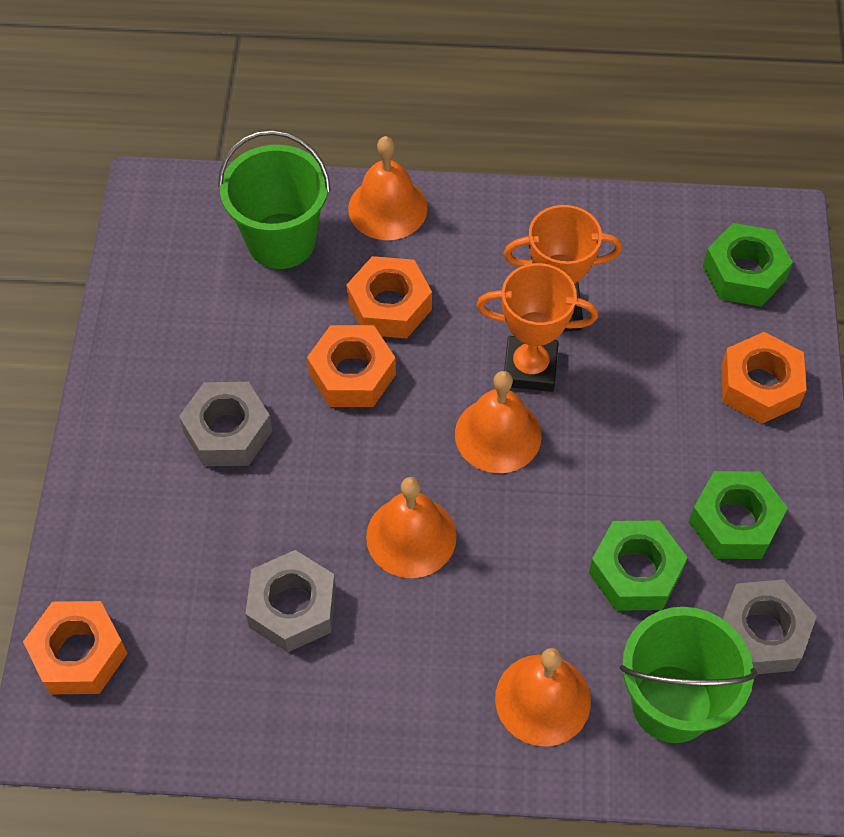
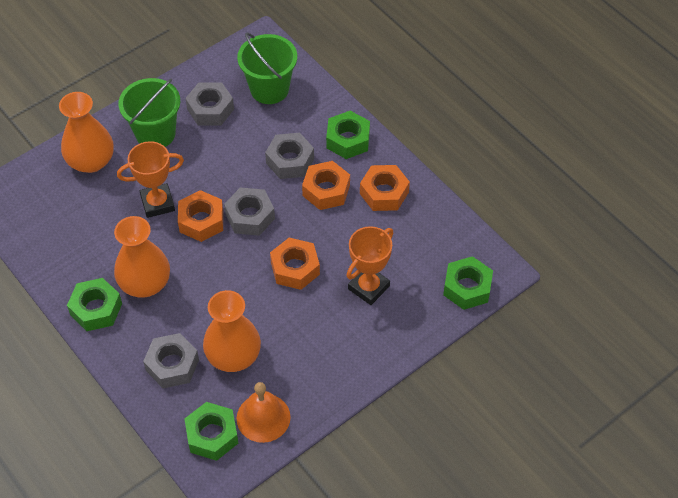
green nut: 3 -> 4
grey nut: 3 -> 4
orange bell: 4 -> 1
orange vase: 0 -> 3

